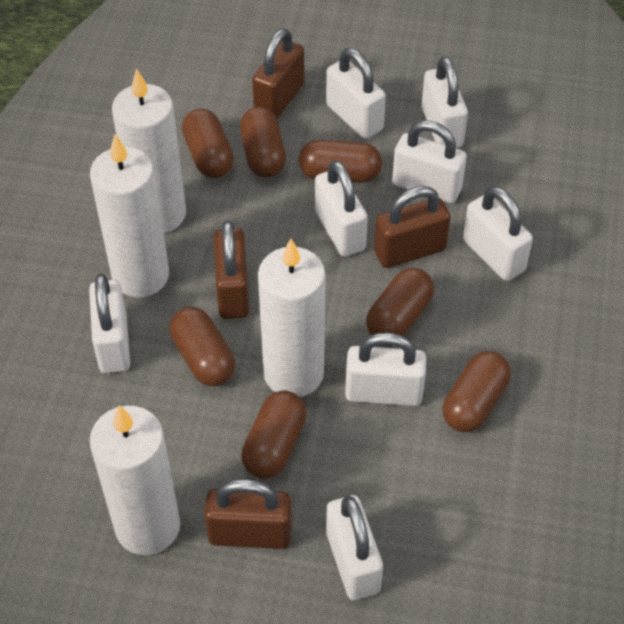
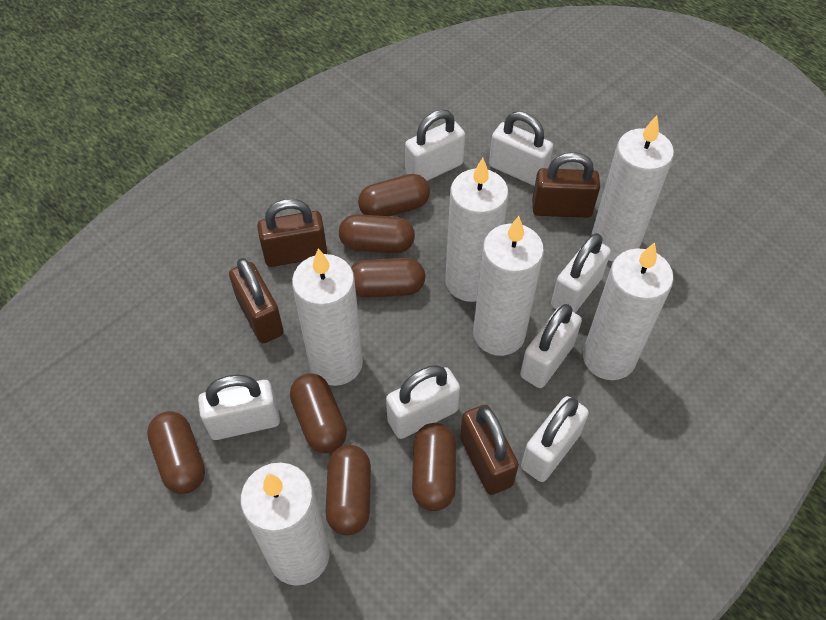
white candle: 4 -> 6
white padlock: 8 -> 7

